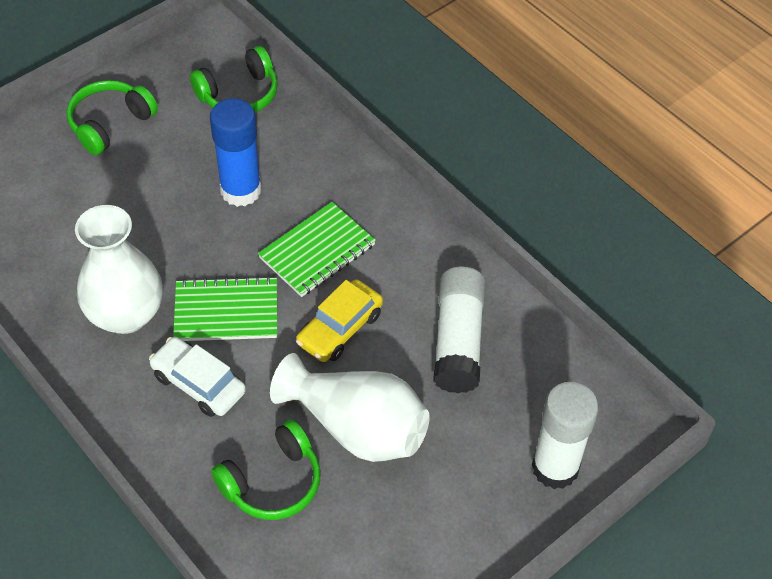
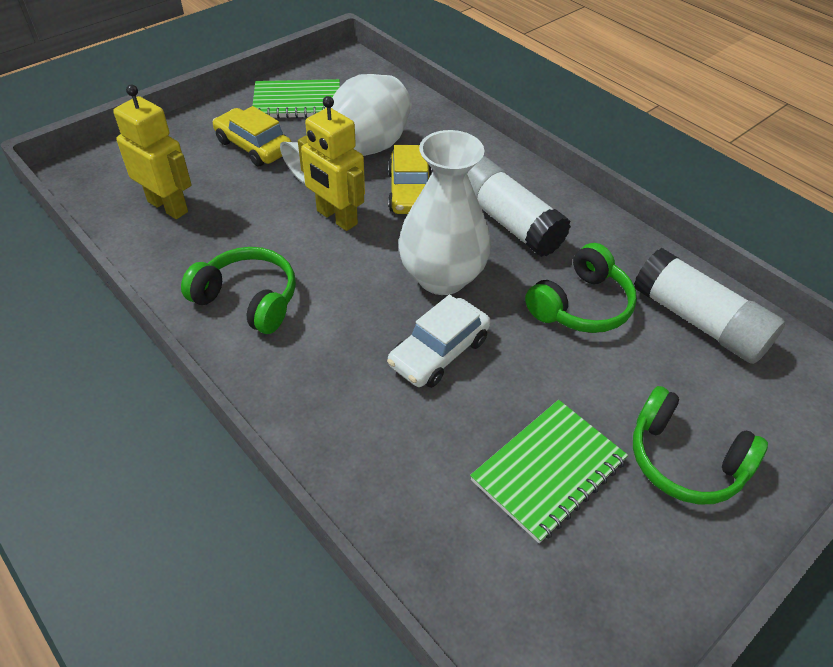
blue glue stick: 1 -> 0
yellow car: 1 -> 2
yellow robot: 0 -> 2

